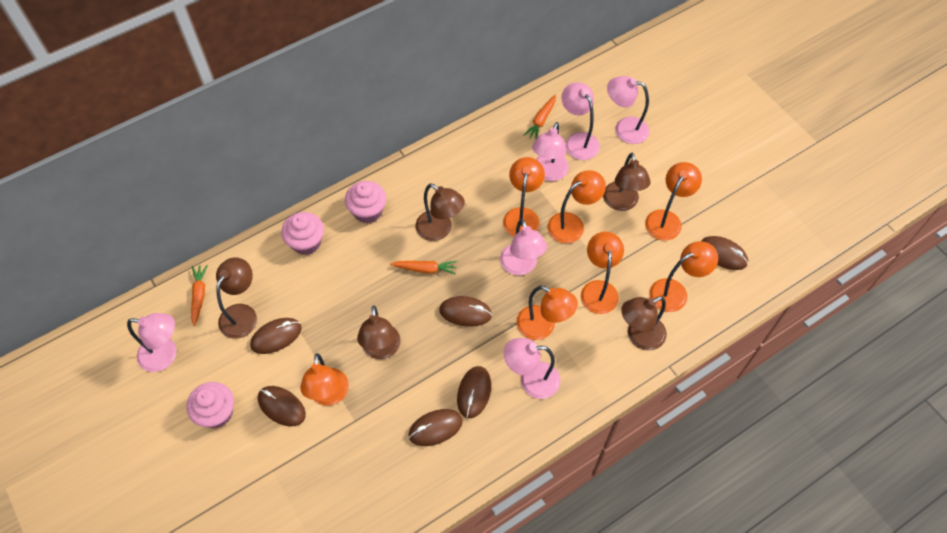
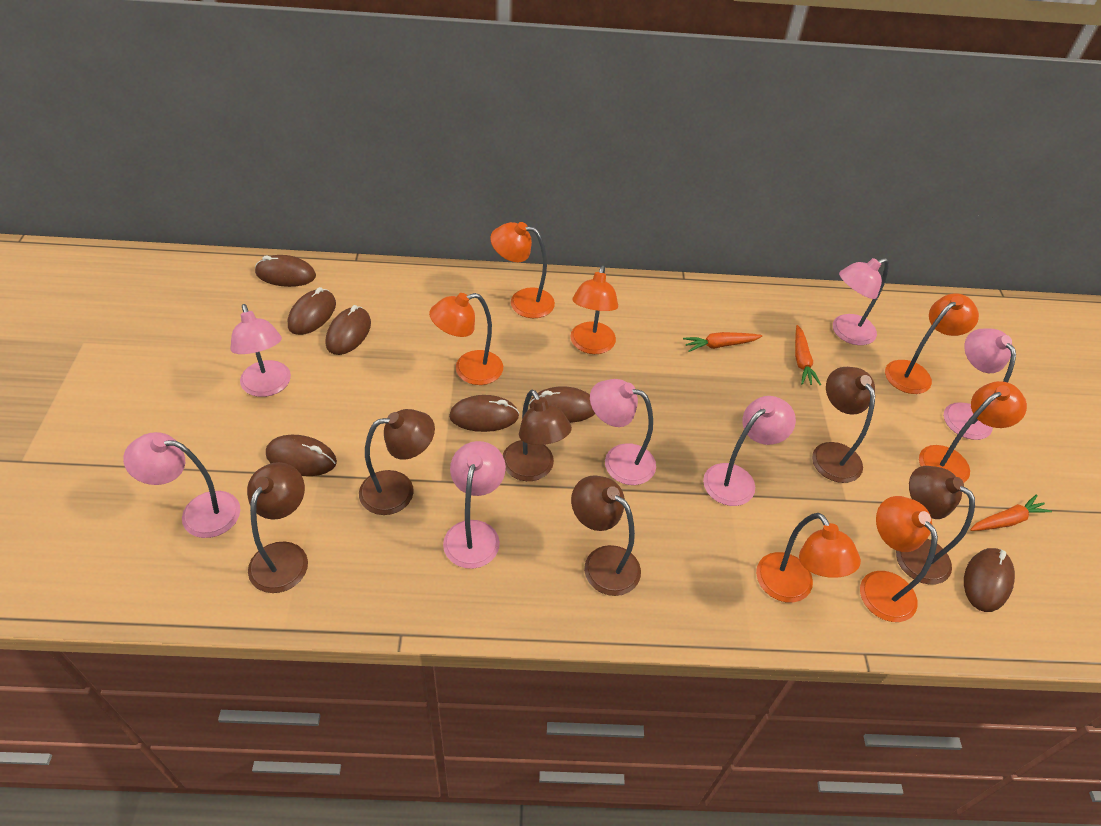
brown lamp: 5 -> 6
brown mouse: 6 -> 7
pink cupcake: 3 -> 0
pink lamp: 6 -> 7

